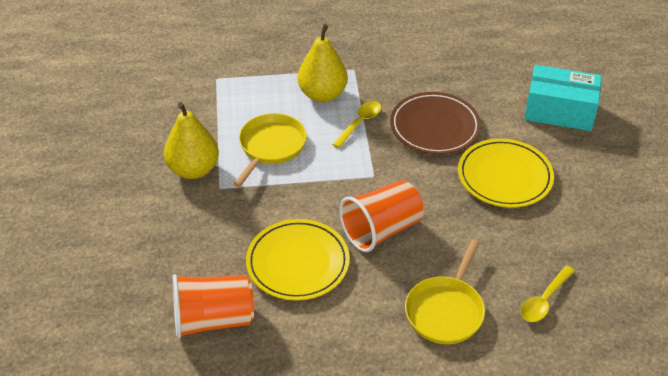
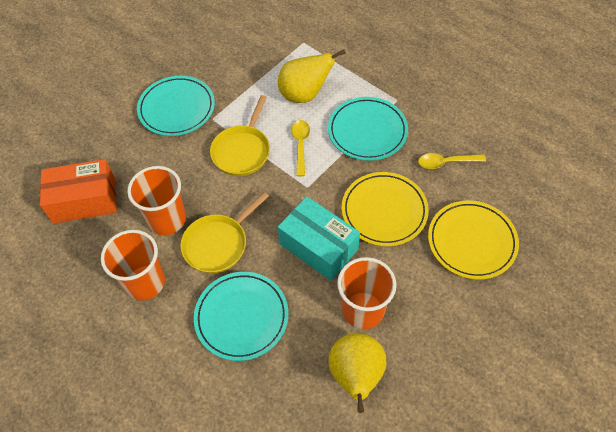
brown plate: 1 -> 0
orange box: 0 -> 1
orange cup: 2 -> 3
turquoise plate: 0 -> 3

